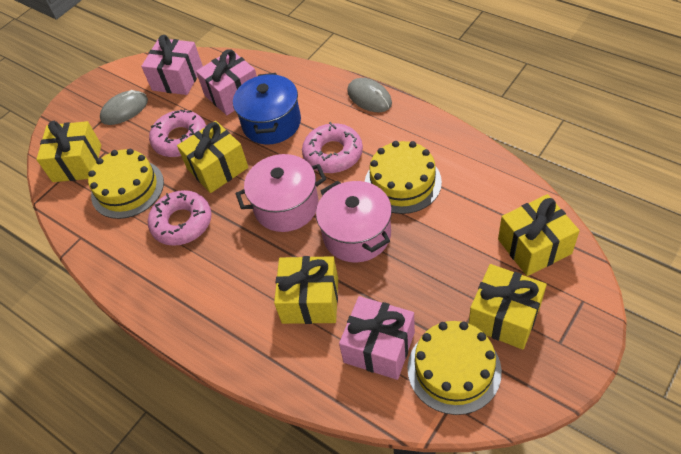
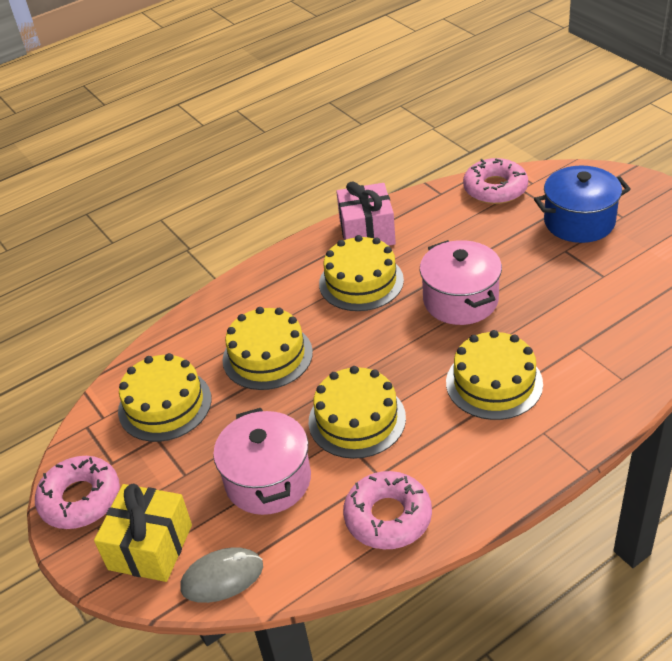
grey mouse: 2 -> 1
pink gift: 3 -> 1
yellow cake: 3 -> 5
yellow gift: 5 -> 1

